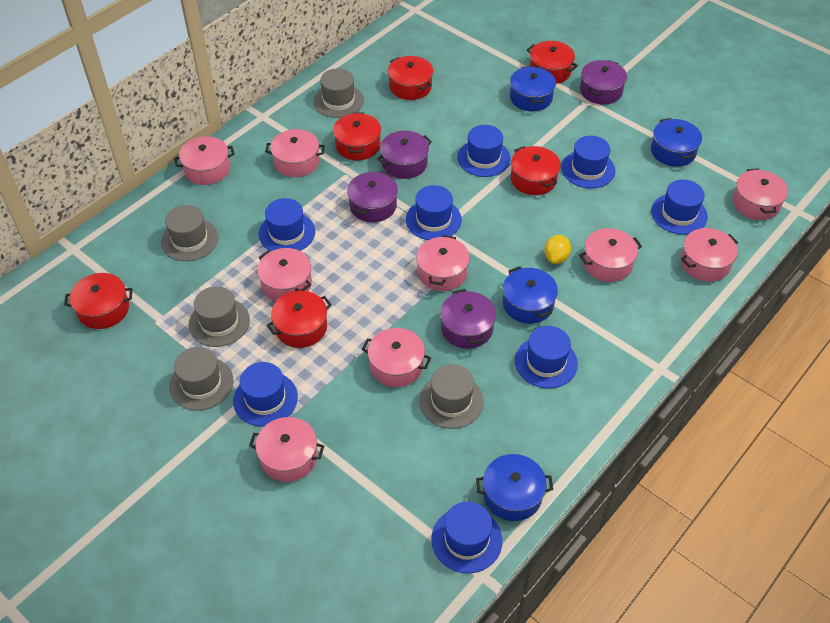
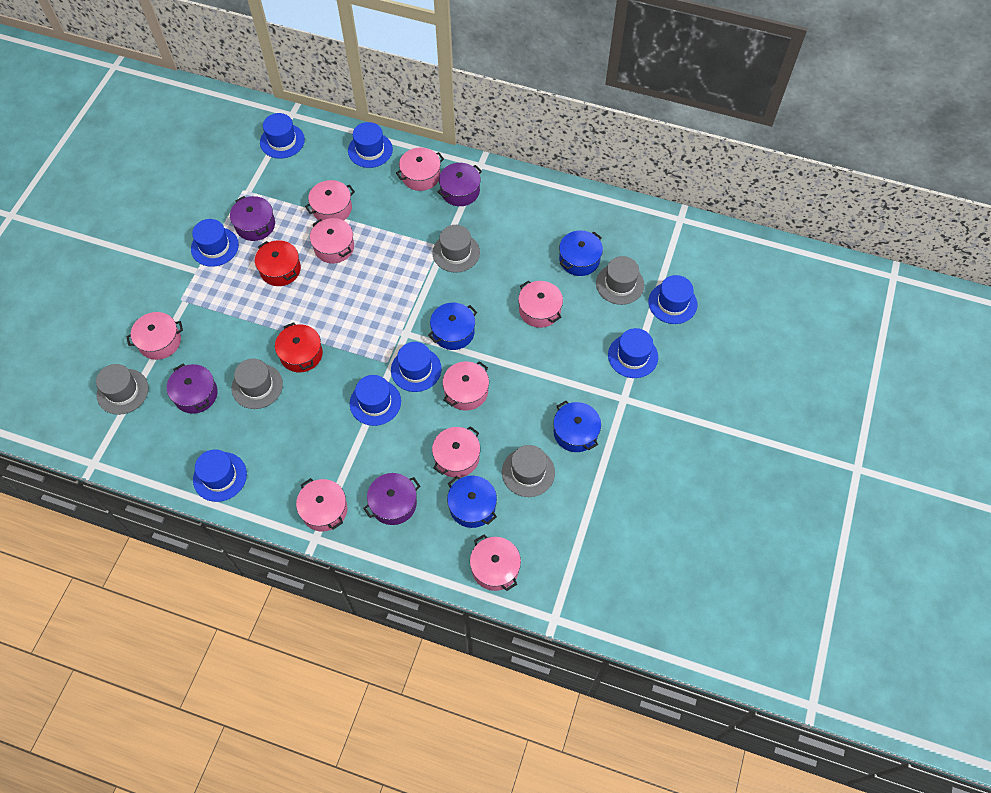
red pot: 6 -> 2
yellow lemon: 1 -> 0

